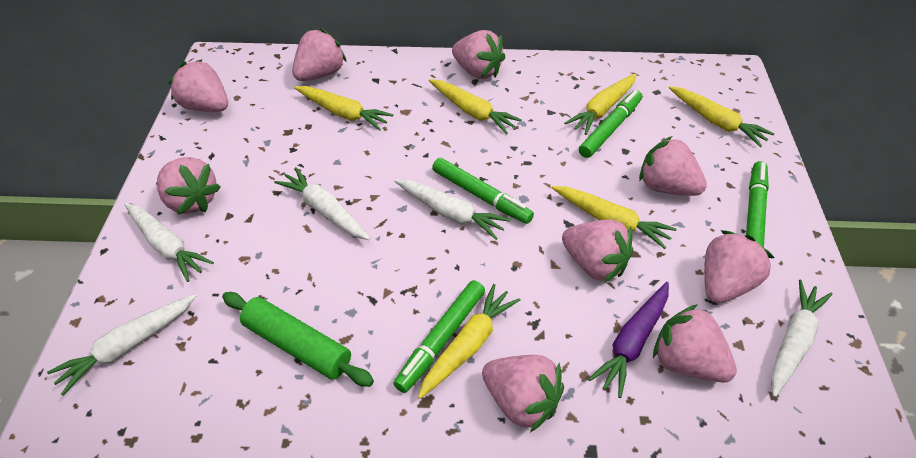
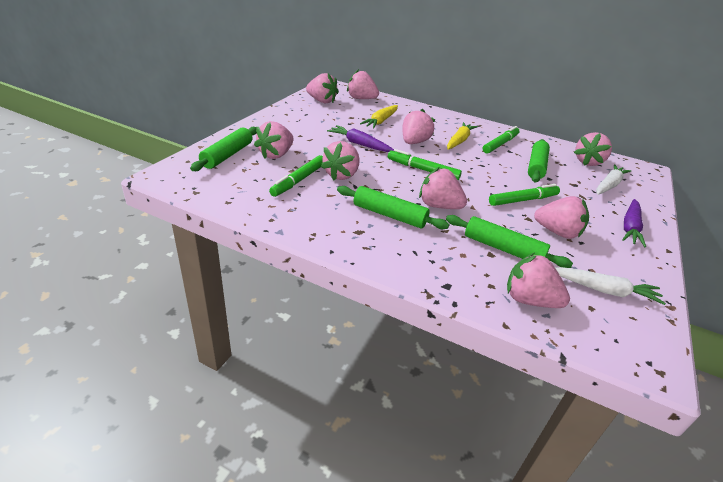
green rolling pin: 1 -> 4
purple carrot: 1 -> 2
white carrot: 5 -> 2
yellow carrot: 6 -> 2

